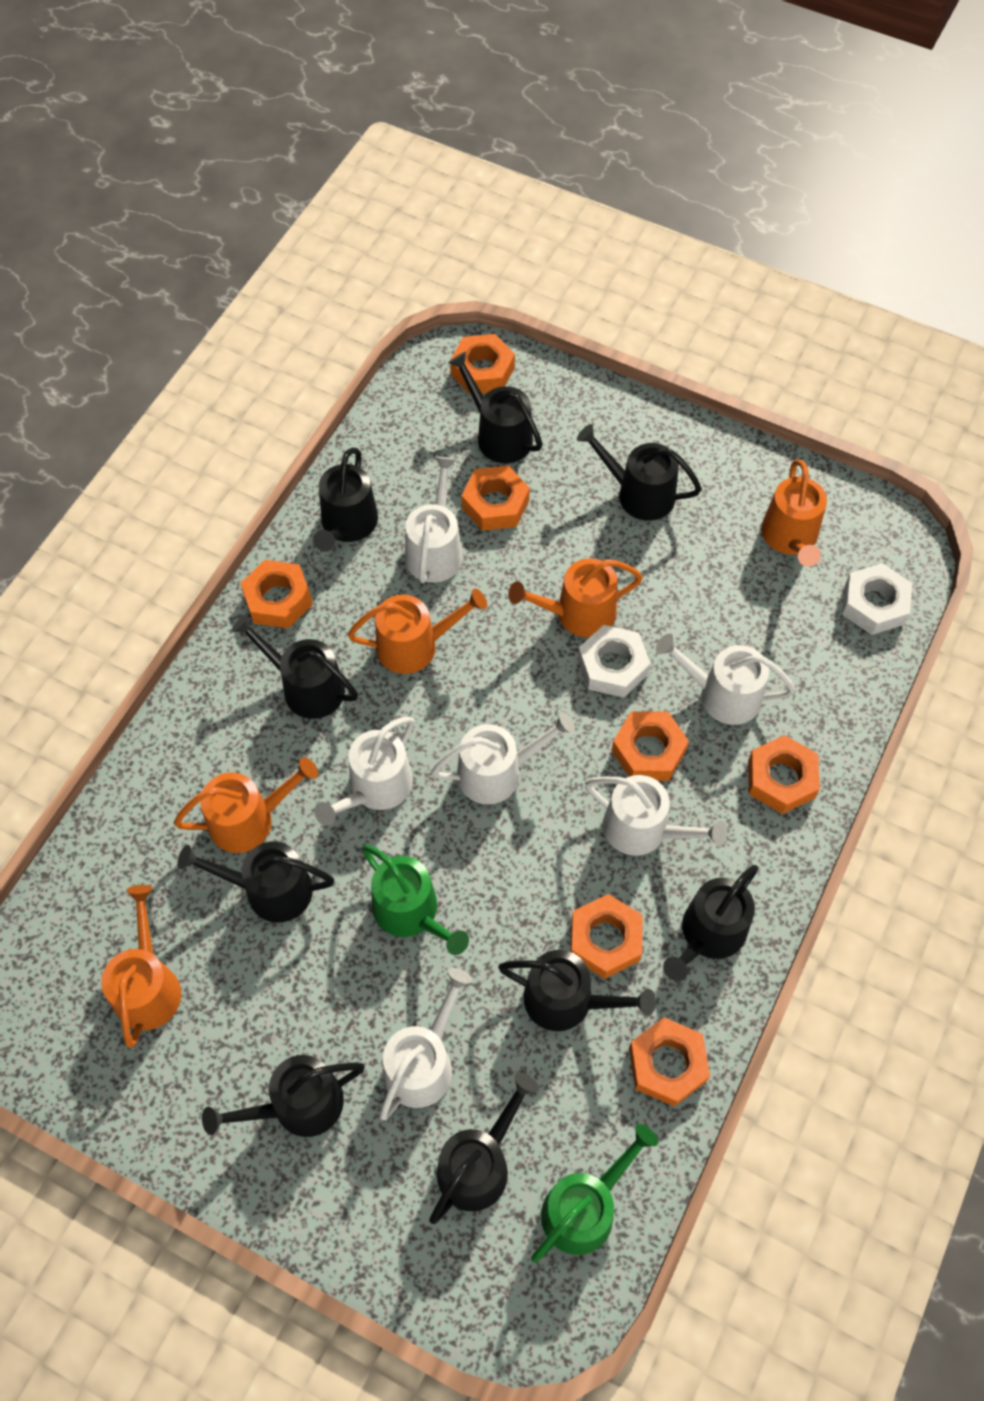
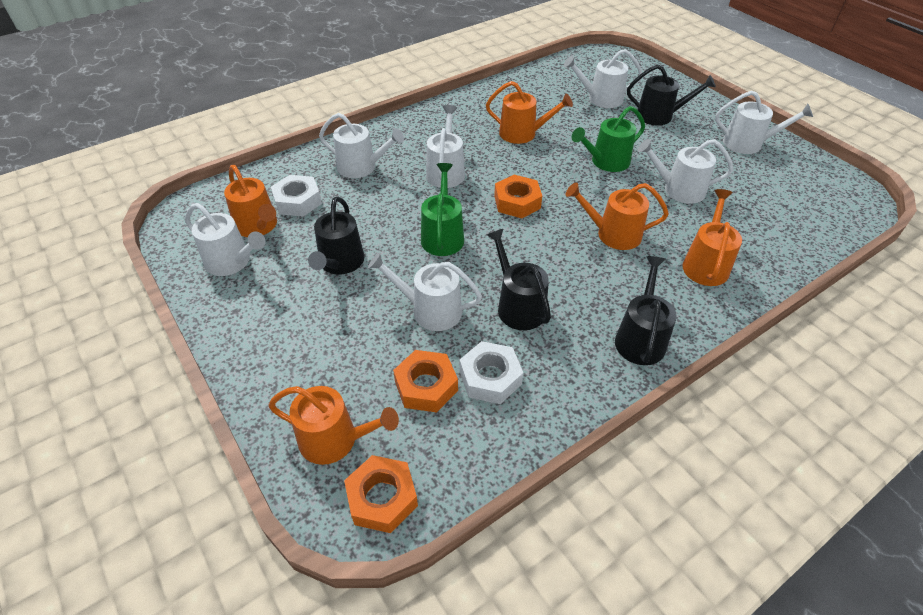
black watering can: 9 -> 4
orange nut: 7 -> 3
white watering can: 6 -> 7

